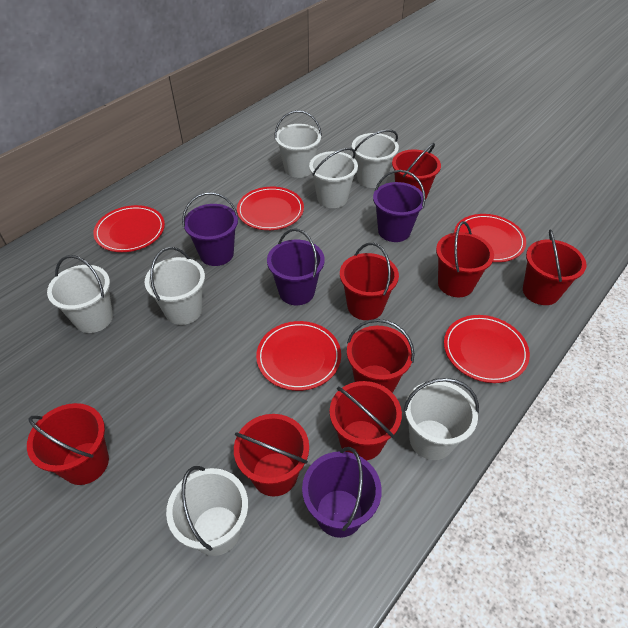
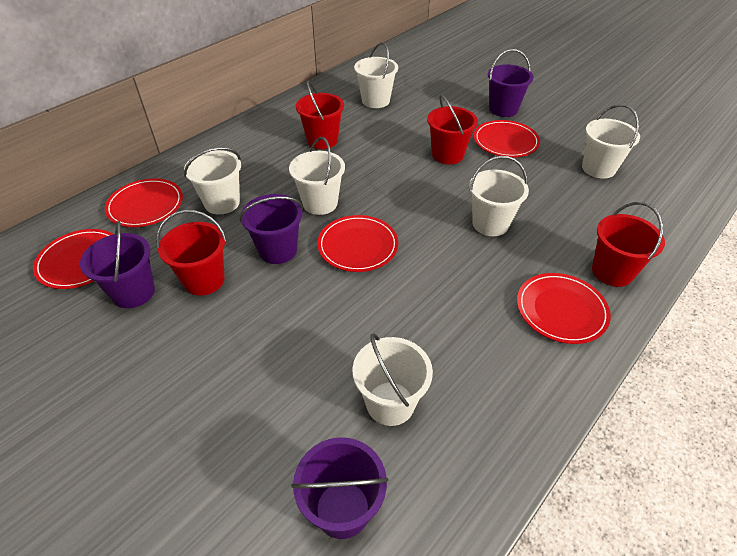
red bucket: 8 -> 4
white bucket: 7 -> 6

